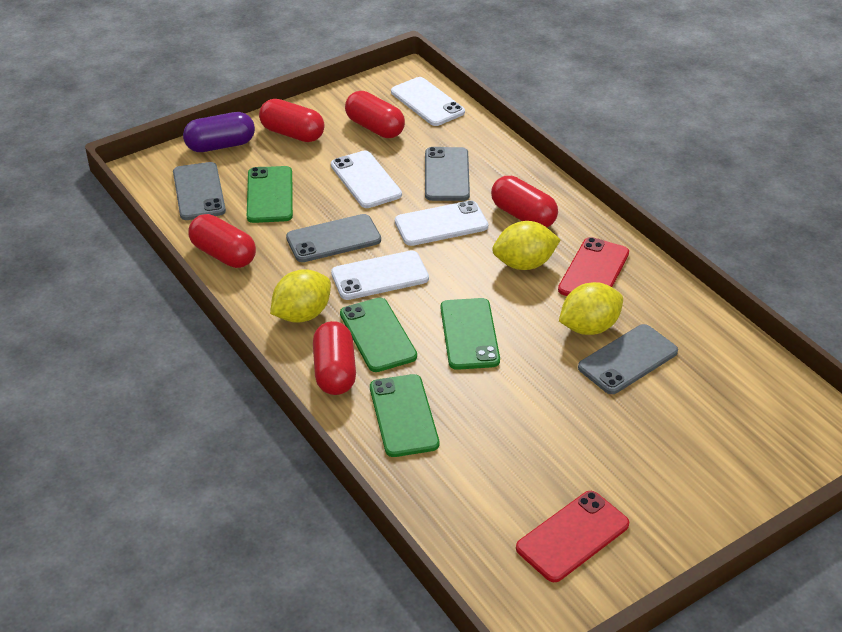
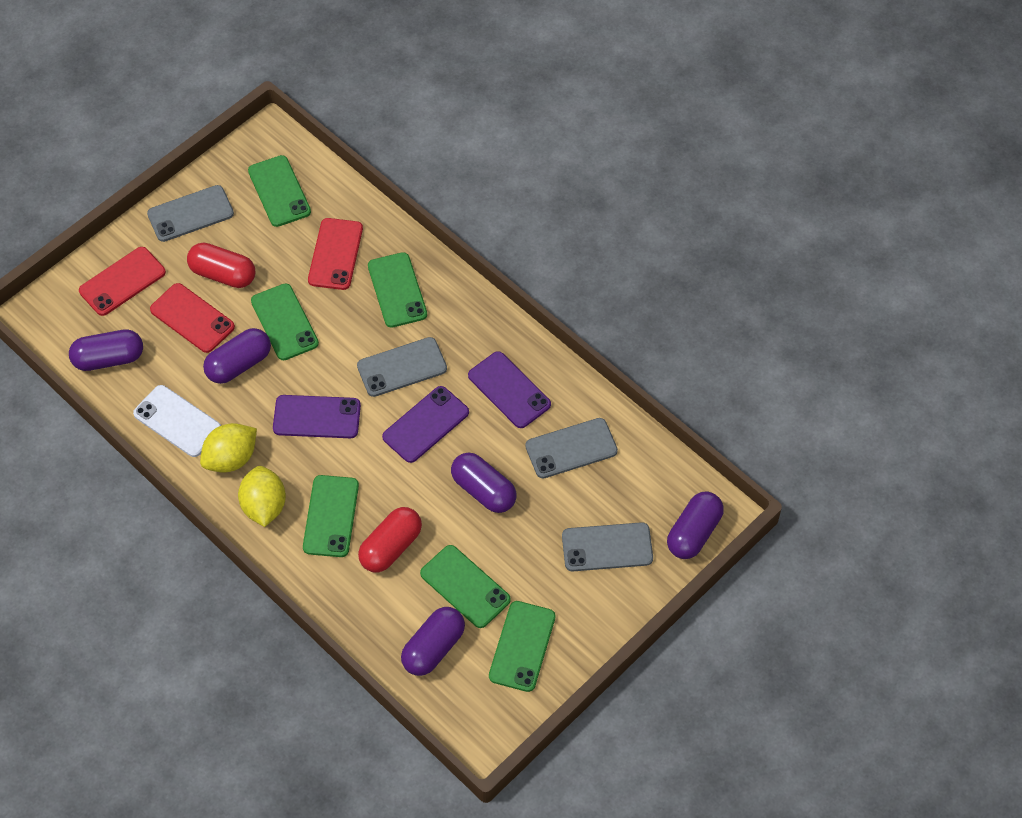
green phone: 4 -> 6
purple capsule: 1 -> 5
purple phone: 0 -> 3
red capsule: 5 -> 2
red phone: 2 -> 3
white phone: 4 -> 1
yellow lemon: 3 -> 2

